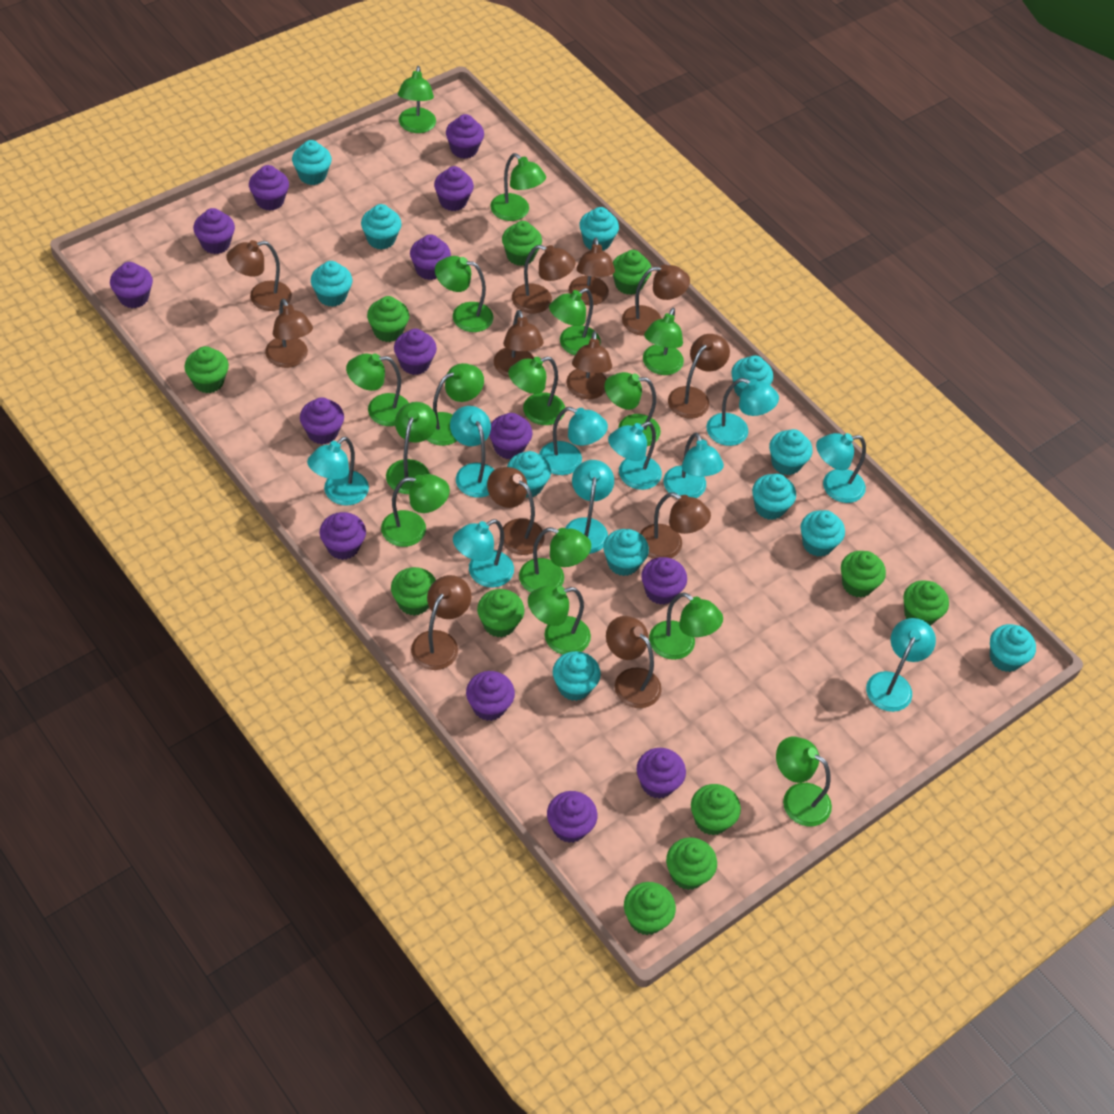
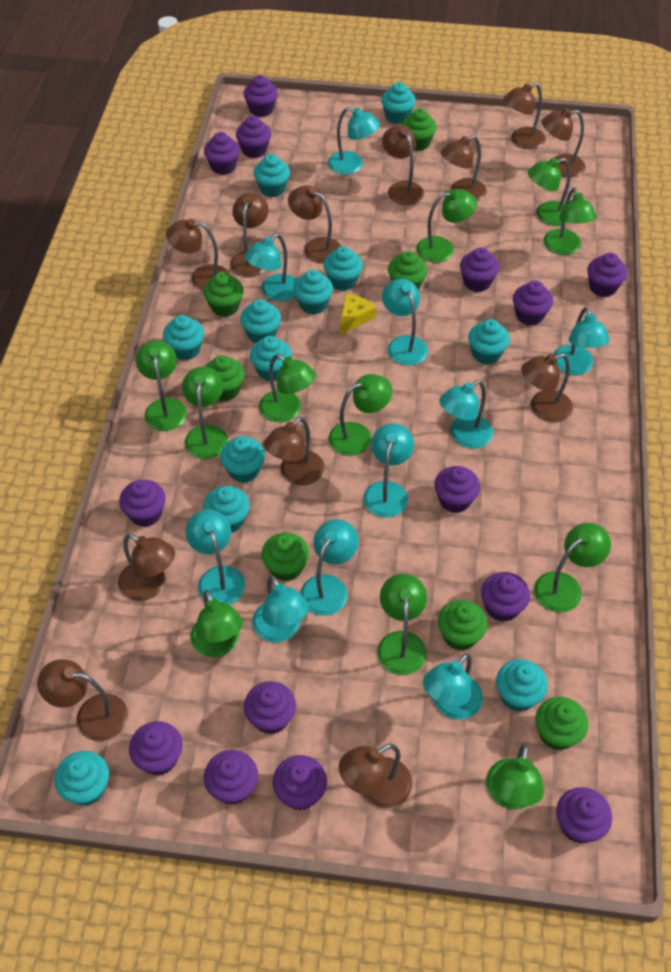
green cupcake: 11 -> 7
green lamp: 15 -> 11
yellow cheese: 0 -> 1

